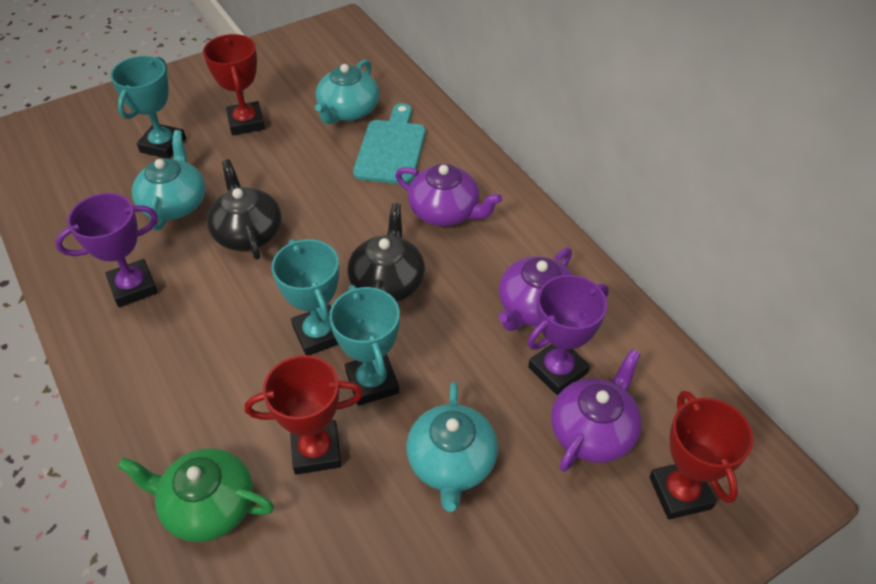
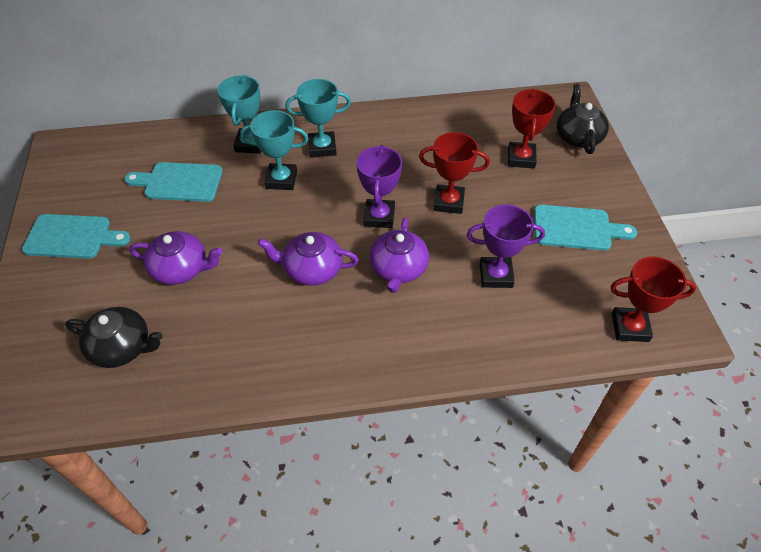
green teapot: 1 -> 0
turquoise cutting board: 1 -> 3
turquoise teapot: 3 -> 0

